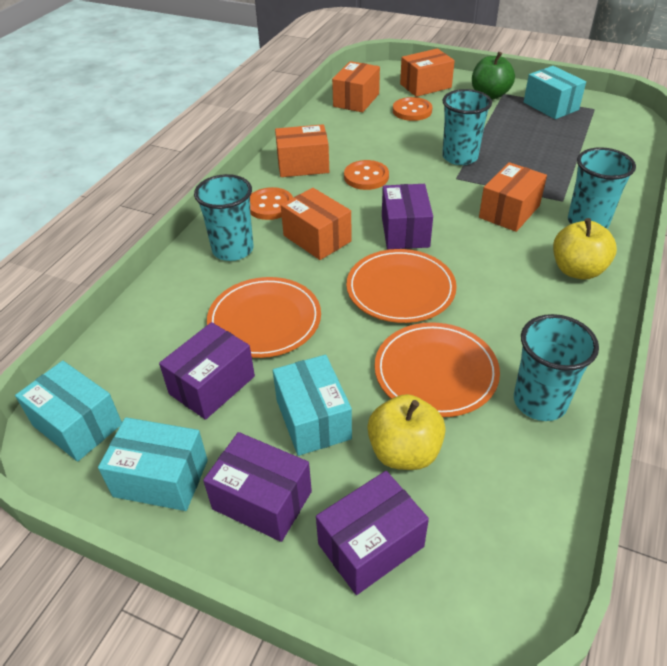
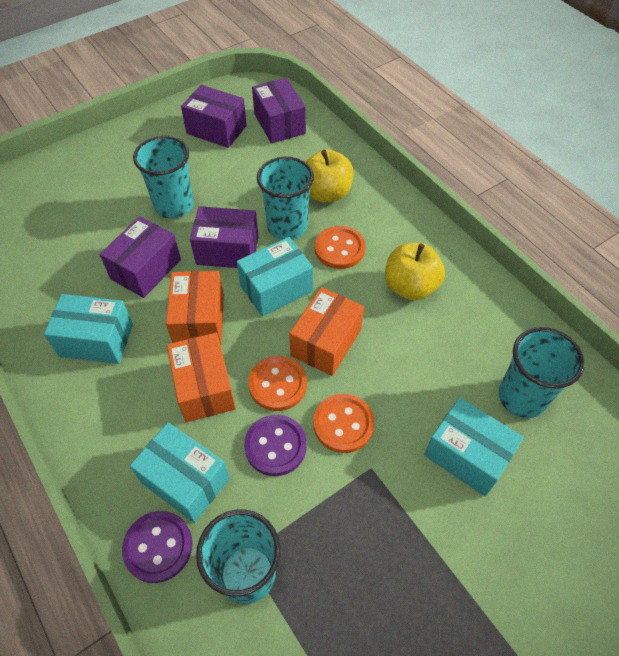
green apple: 1 -> 0
orange box: 5 -> 3
orange plate: 3 -> 0
purple button: 0 -> 2

